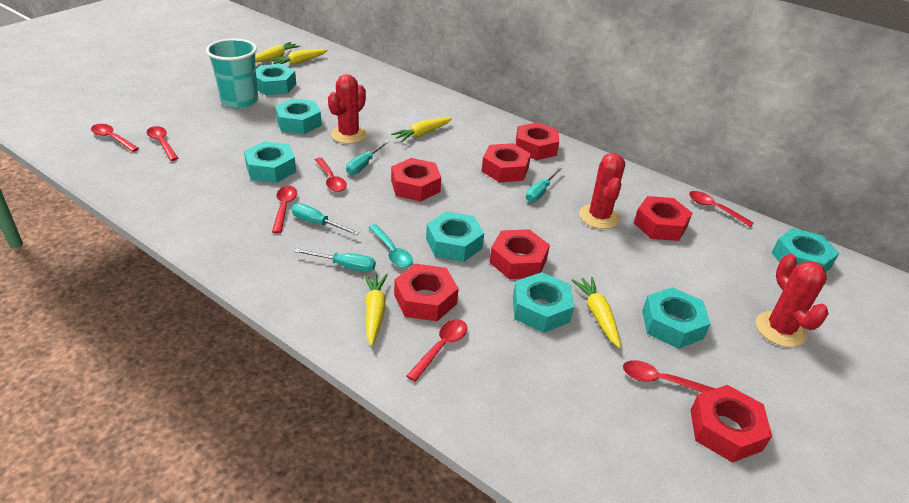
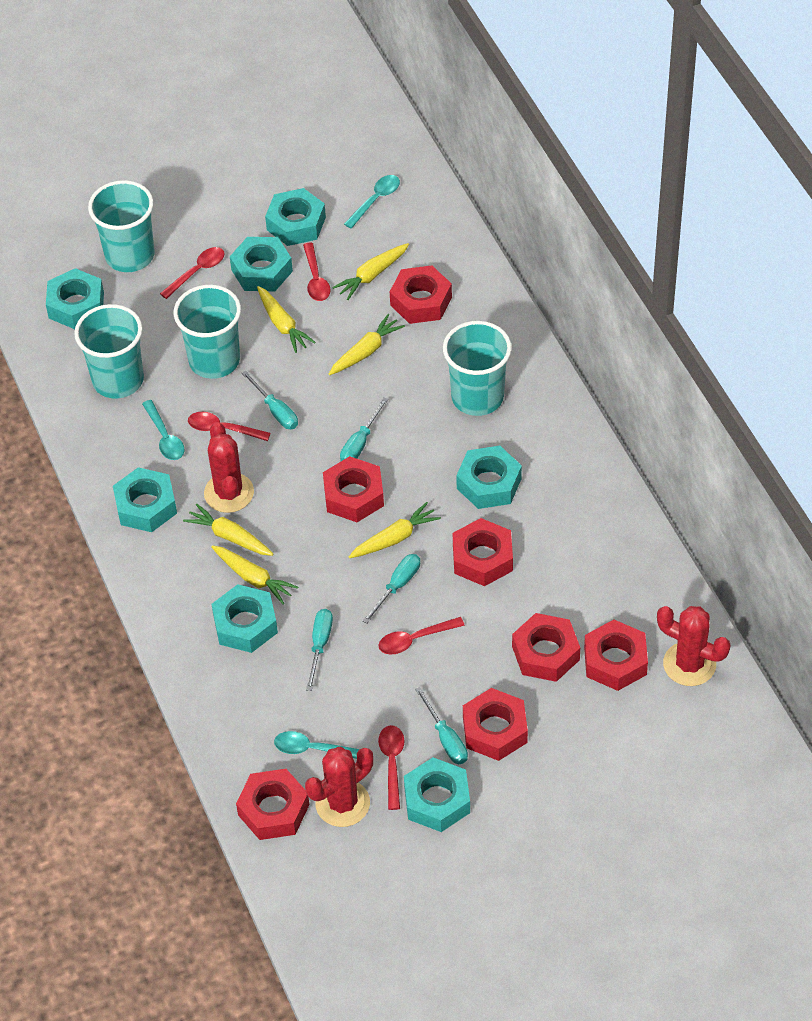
red spoon: 7 -> 5
turquoise cup: 1 -> 4
turquoise screwdriver: 4 -> 5
turquoise spoon: 1 -> 3
yellow carrot: 5 -> 6

